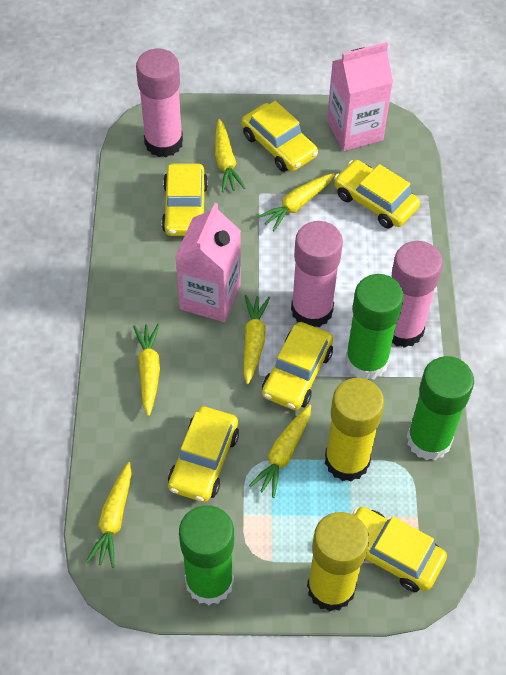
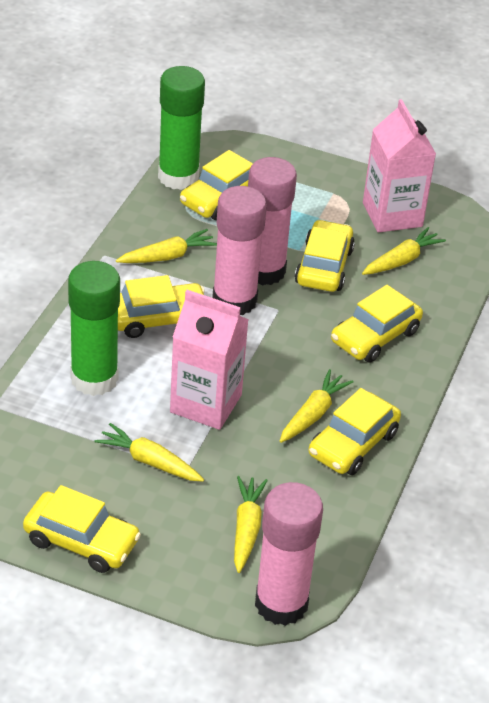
green glue stick: 3 -> 2
yellow carrot: 6 -> 5
yellow glue stick: 2 -> 0

